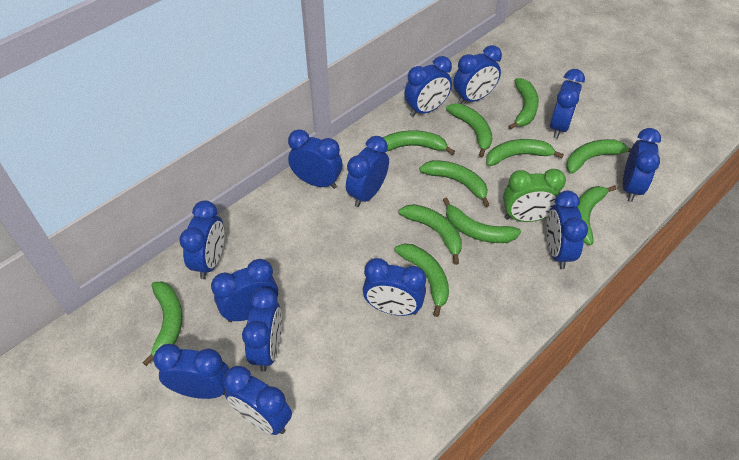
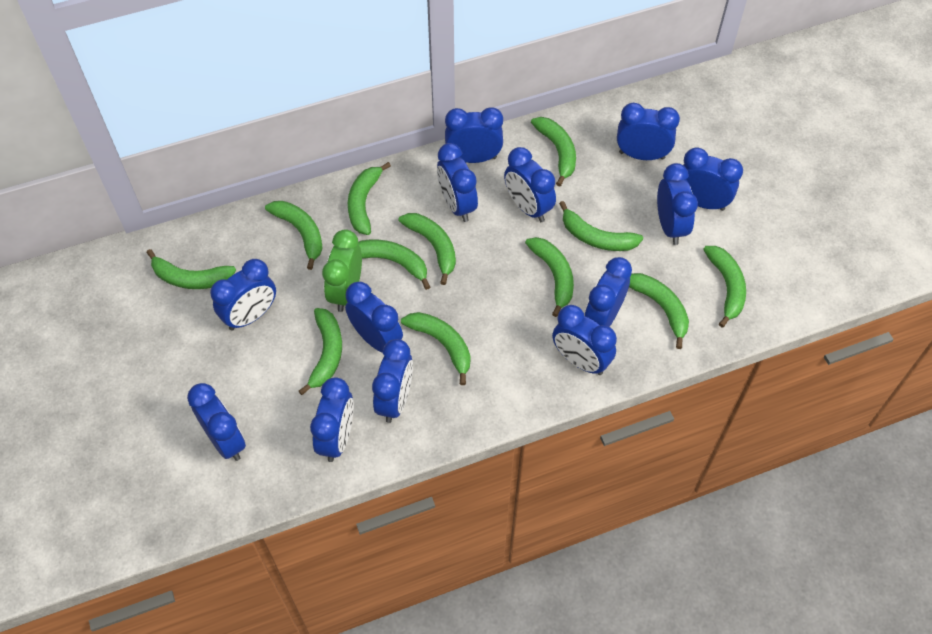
green banana: 11 -> 12

